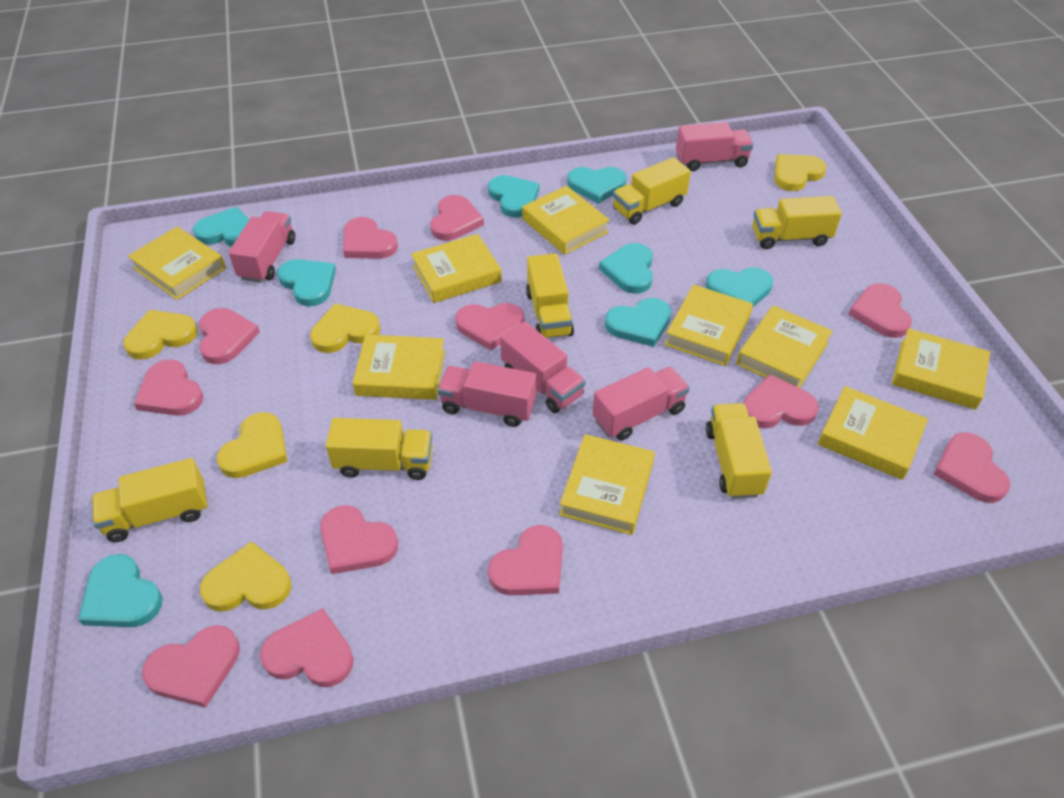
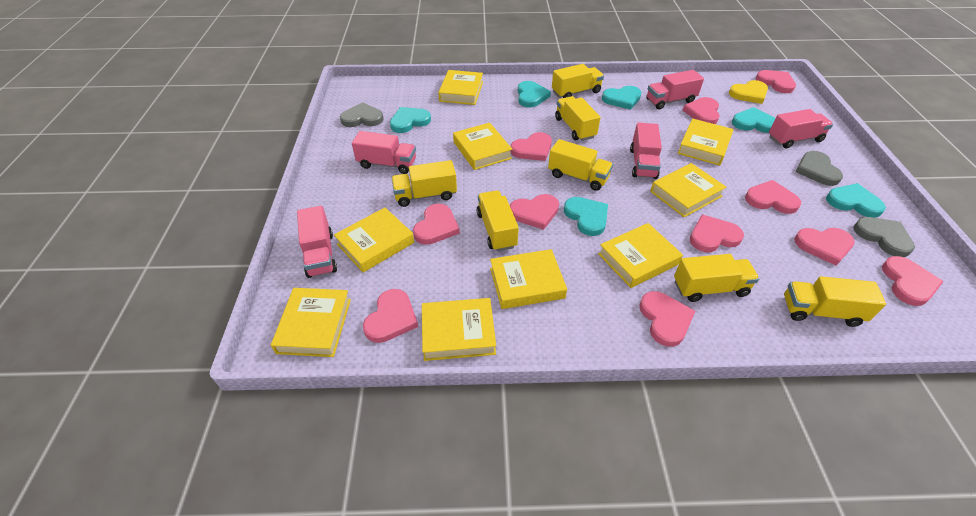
grey heart: 0 -> 3
pink heart: 12 -> 11
turquoise heart: 8 -> 6
yellow heart: 5 -> 1
yellow truck: 6 -> 7

